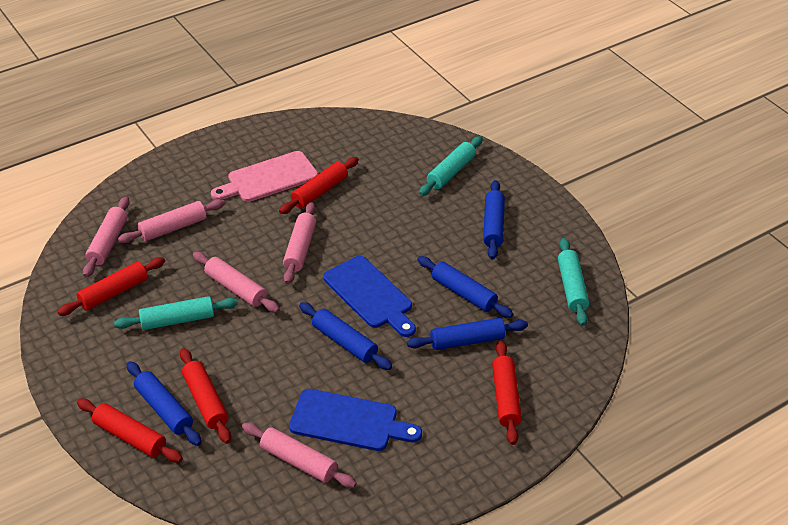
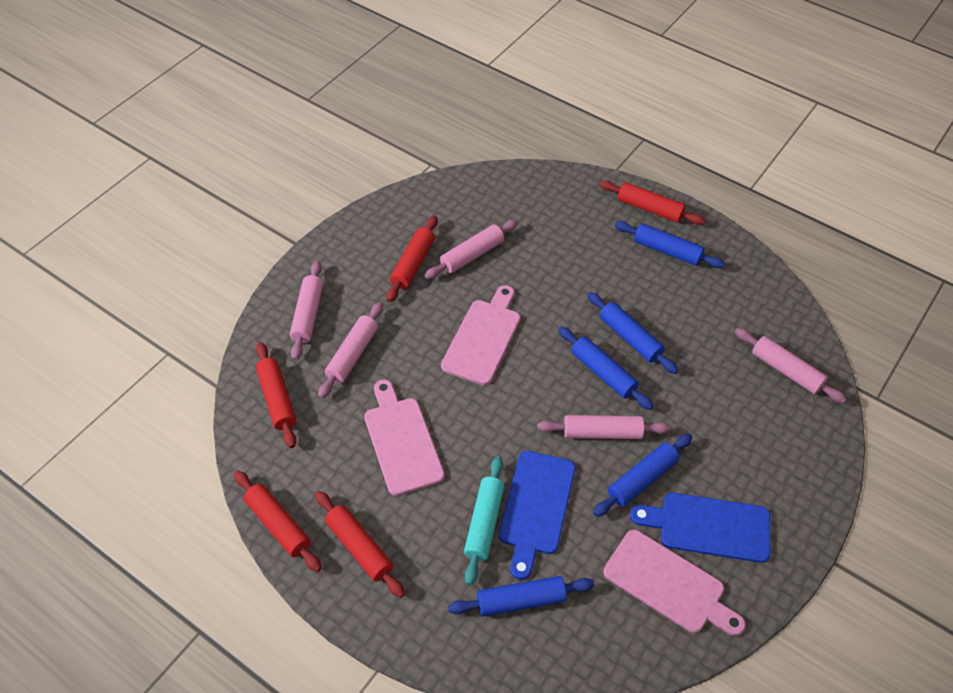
pink cutting board: 1 -> 3
turquoise rolling pin: 3 -> 1

